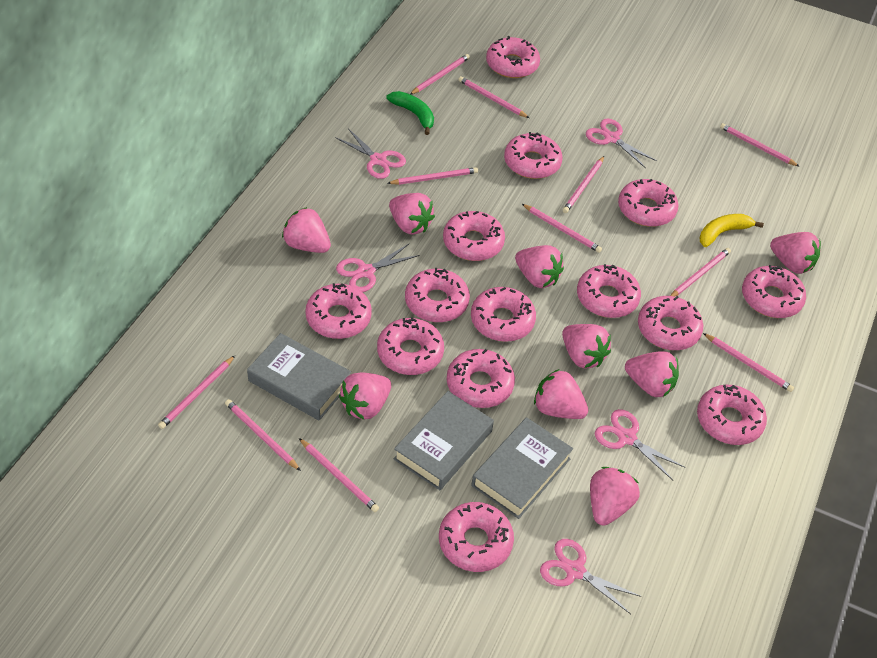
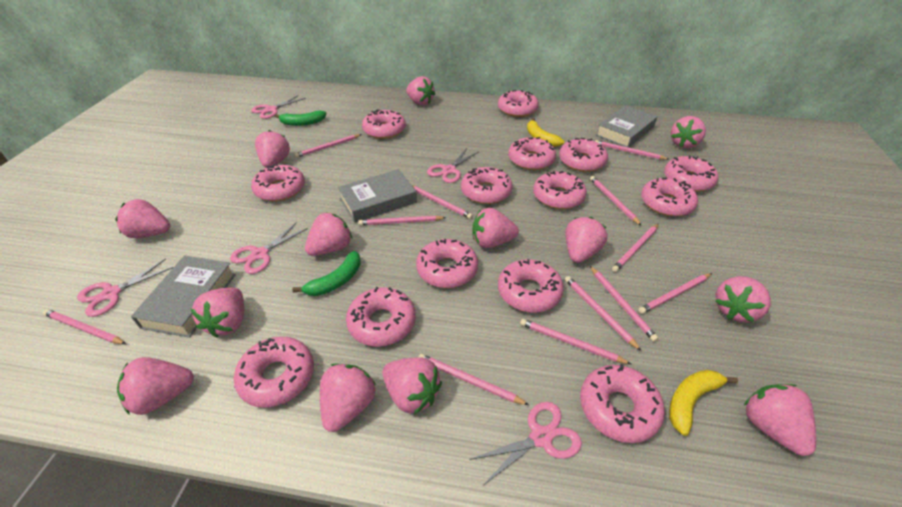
green banana: 1 -> 2
pink pencil: 11 -> 12
pink strawberry: 9 -> 13
yellow banana: 1 -> 2

